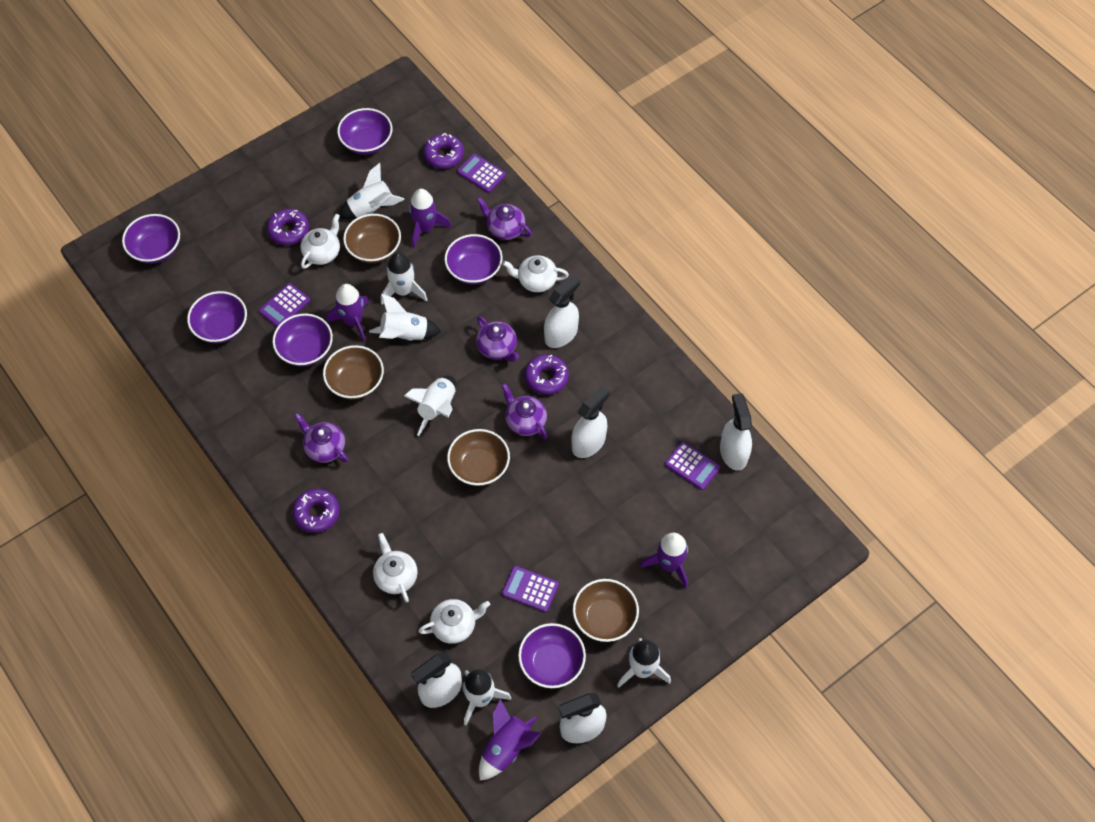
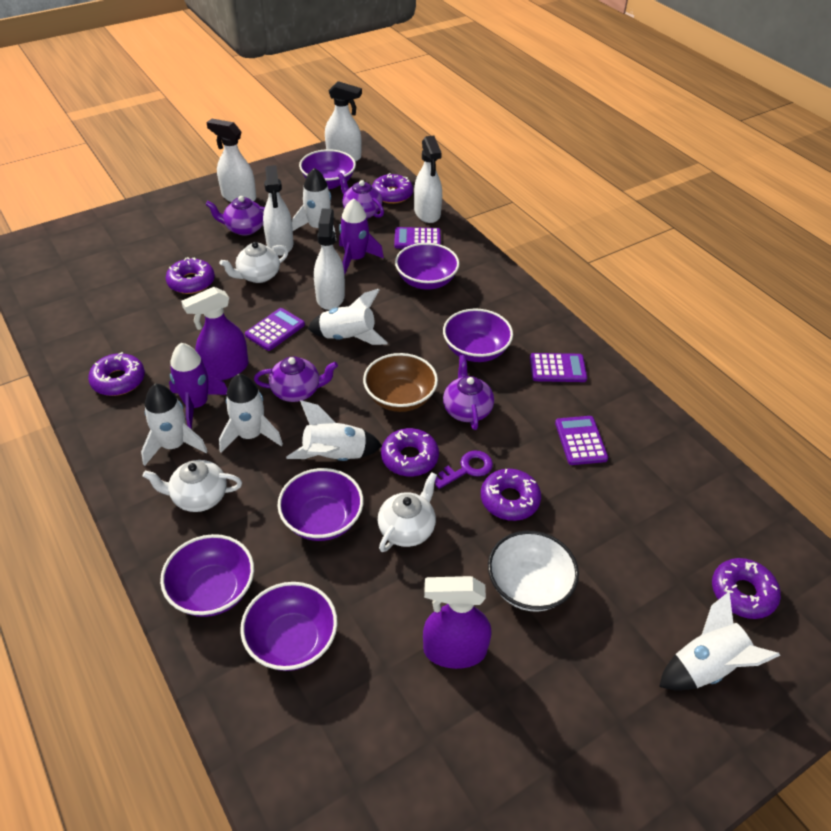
brown bowl: 4 -> 1
purple donut: 4 -> 6
purple key: 0 -> 1
purple rocket: 4 -> 2
purple spray bottle: 0 -> 2
white bowl: 0 -> 1
white teapot: 4 -> 3

